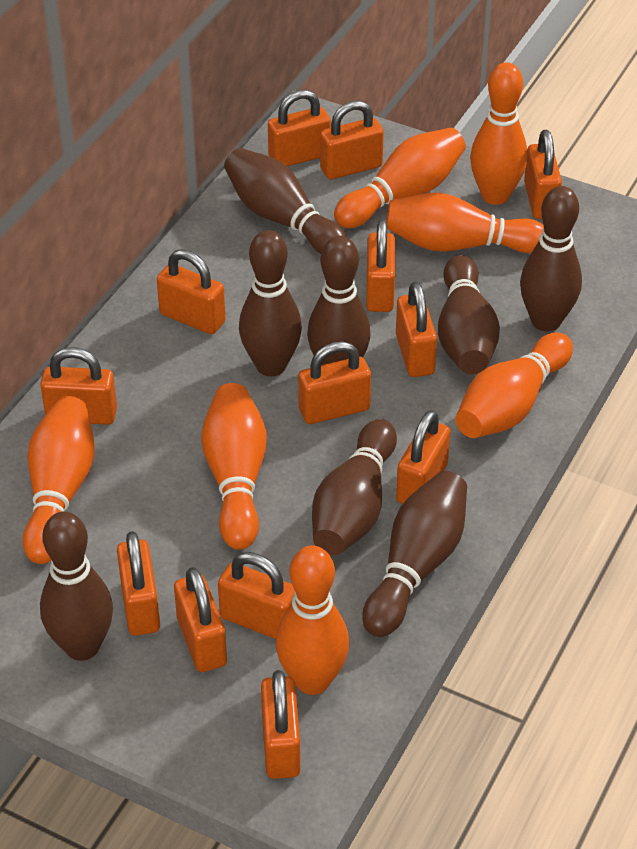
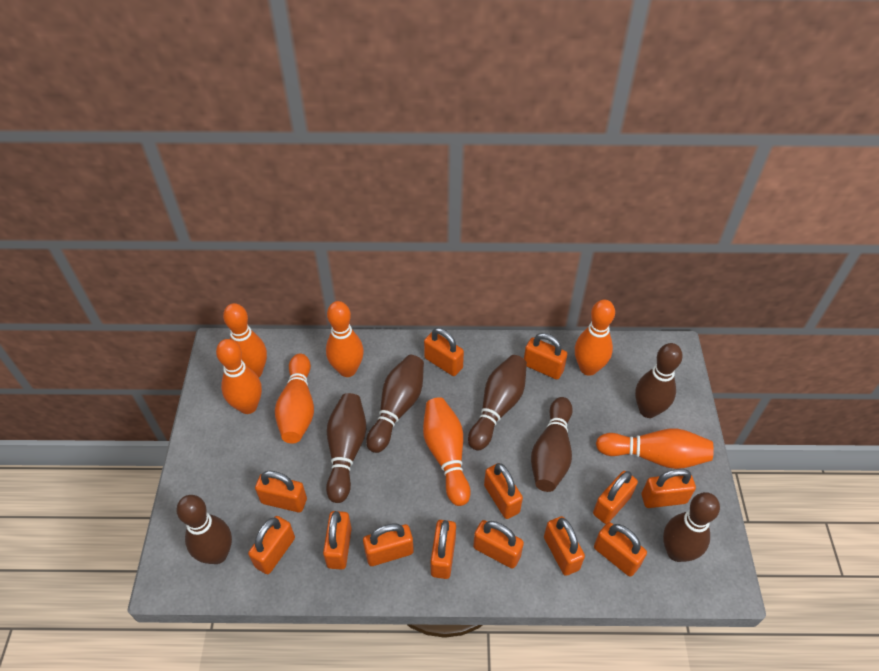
brown bowling pin: 8 -> 7

